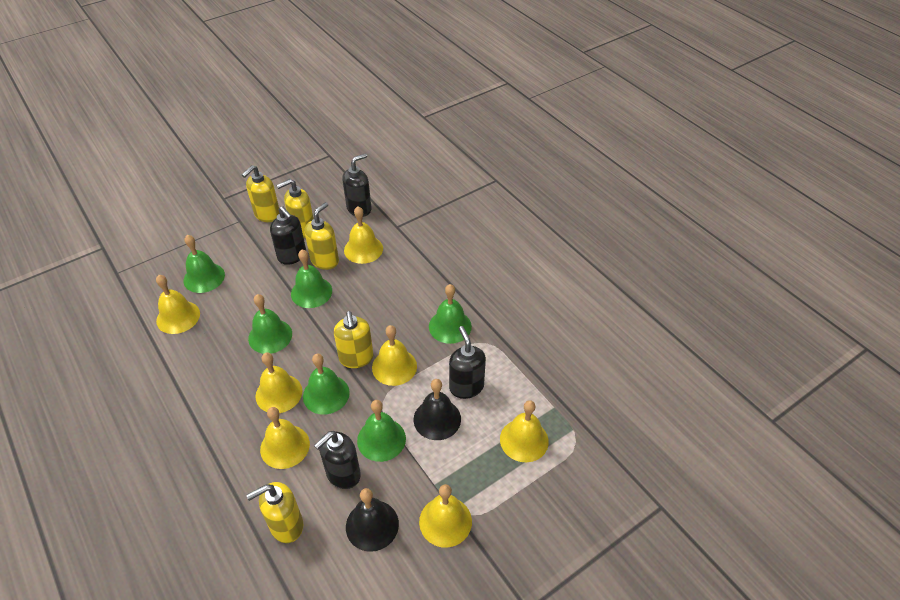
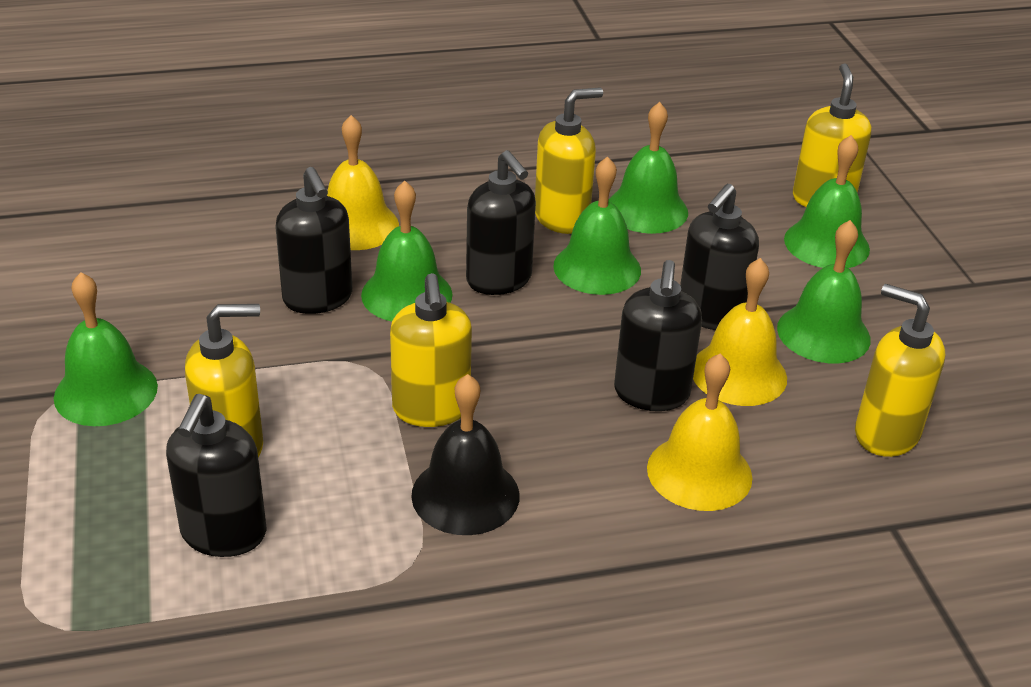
black bell: 2 -> 1
black soap dispenser: 4 -> 5
yellow bell: 7 -> 3

